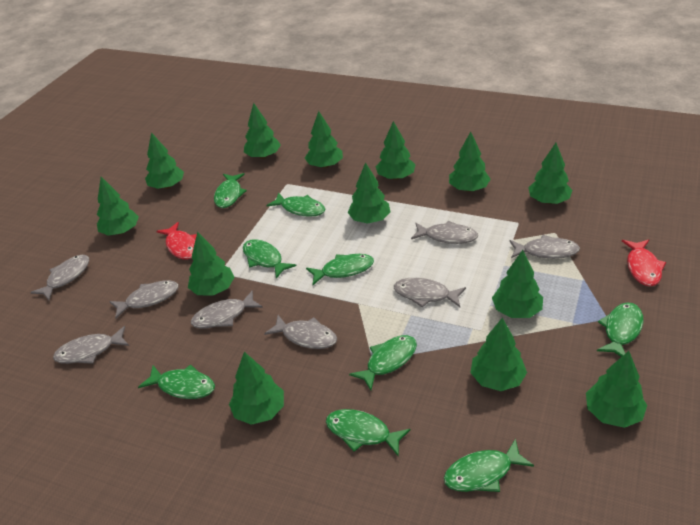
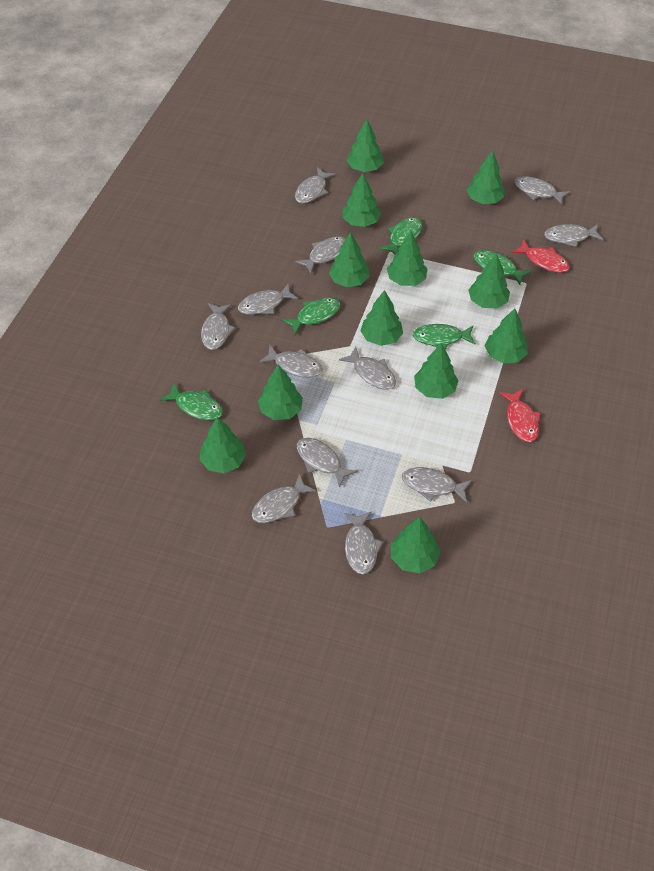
green fish: 9 -> 5
green tree: 13 -> 12
grey fish: 8 -> 12

